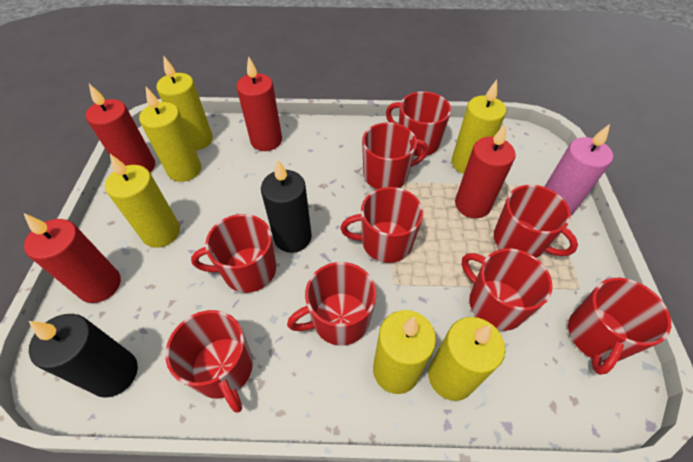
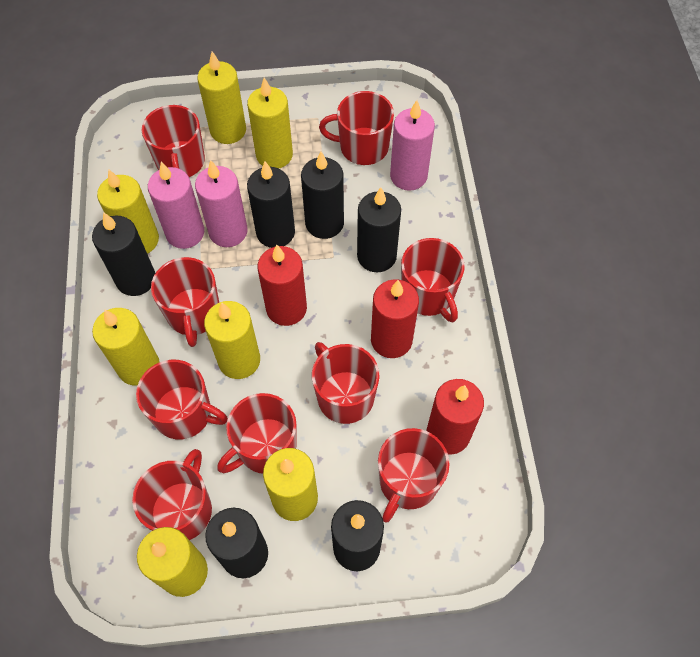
black candle: 2 -> 6
pink candle: 1 -> 3
red candle: 4 -> 3
yellow candle: 6 -> 7

